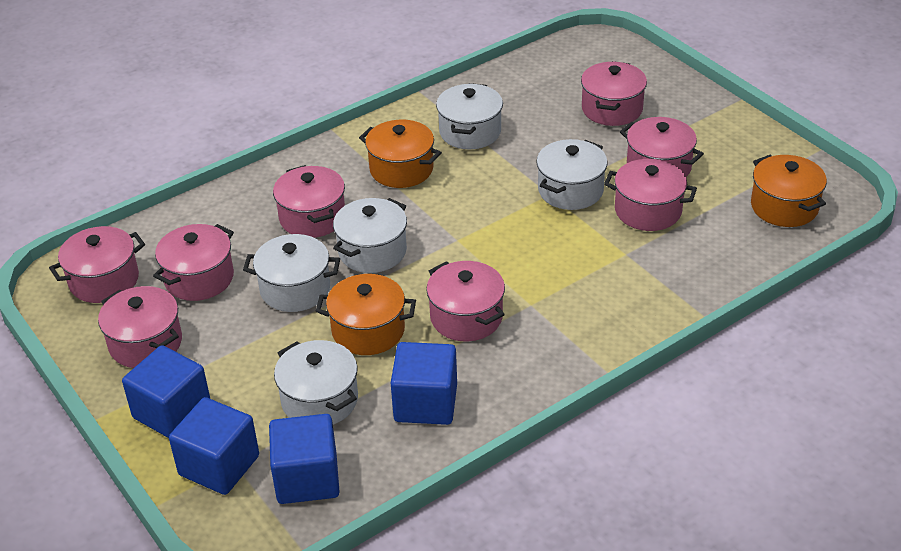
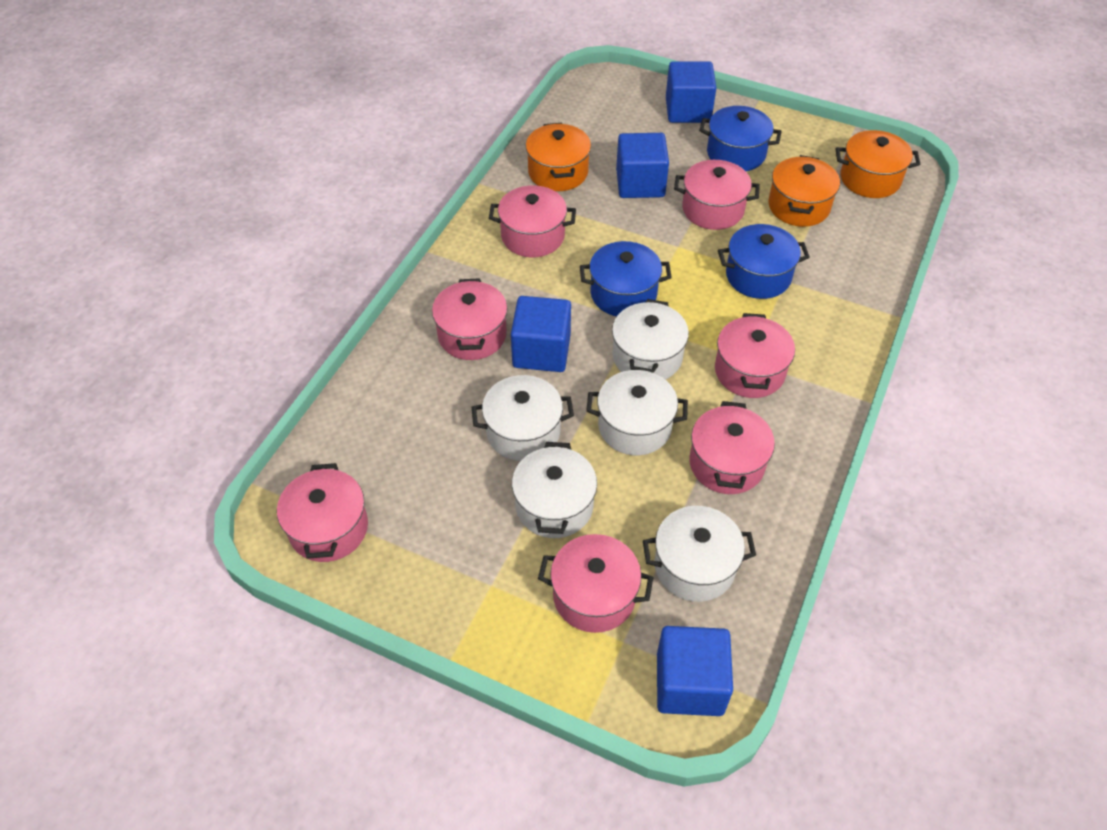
blue pot: 0 -> 3
pink pot: 8 -> 7

